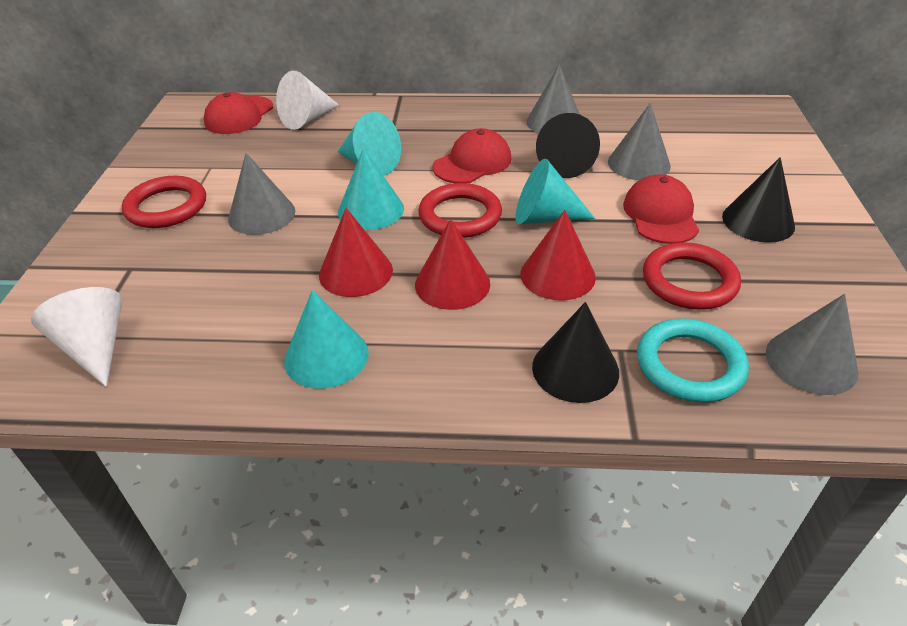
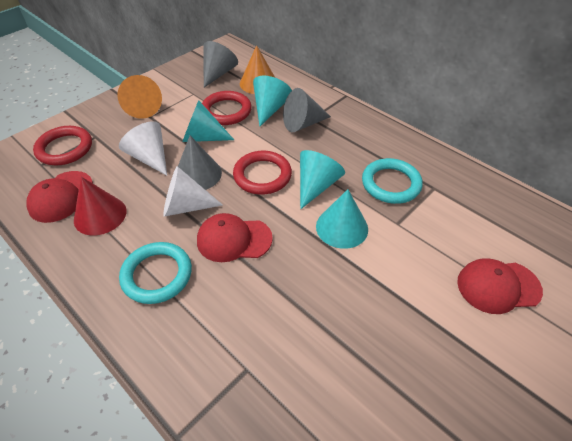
black cone: 3 -> 0
grey cone: 4 -> 3
orange cone: 0 -> 2
red cone: 3 -> 1
turquoise ring: 1 -> 2

